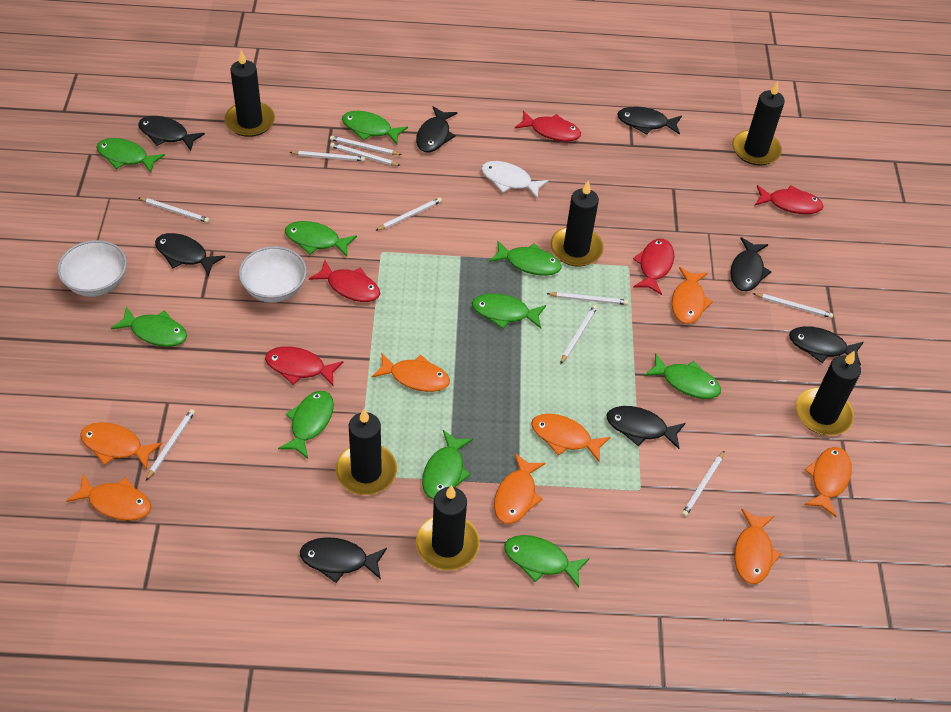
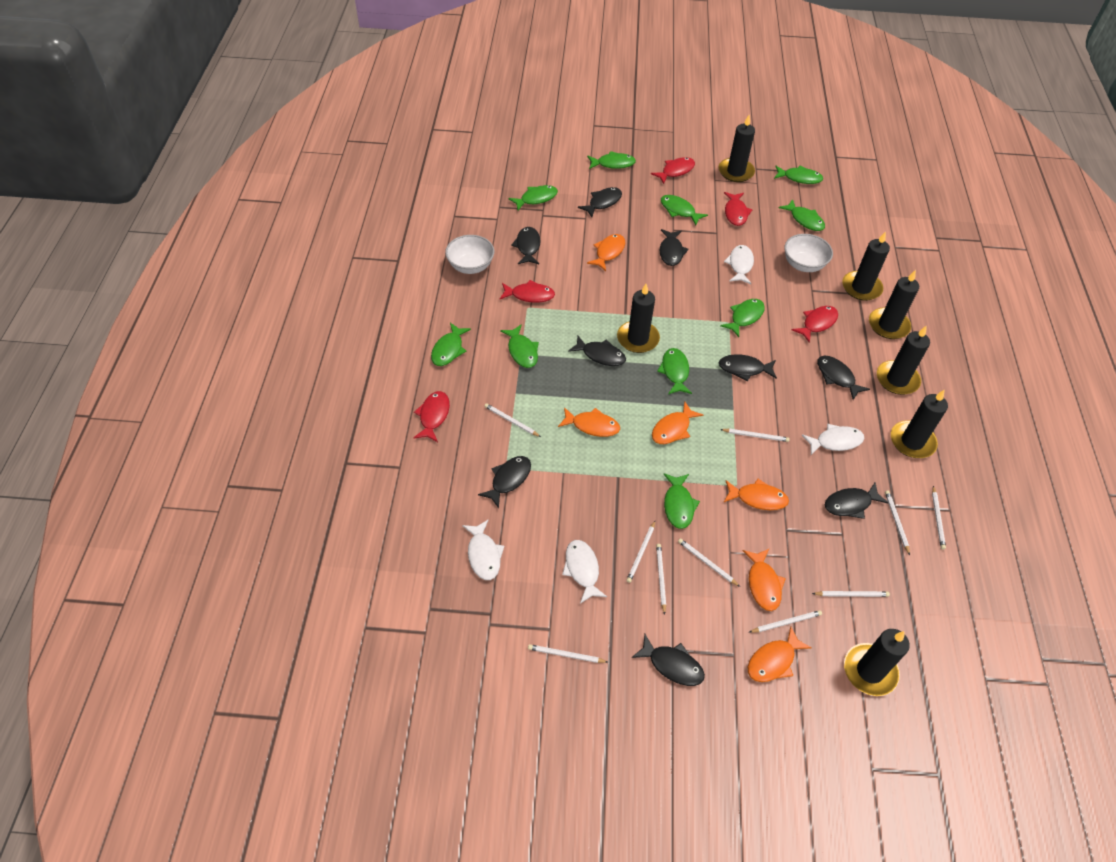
black candle: 6 -> 7
black fish: 8 -> 9
orange fish: 8 -> 6
white fish: 1 -> 4

